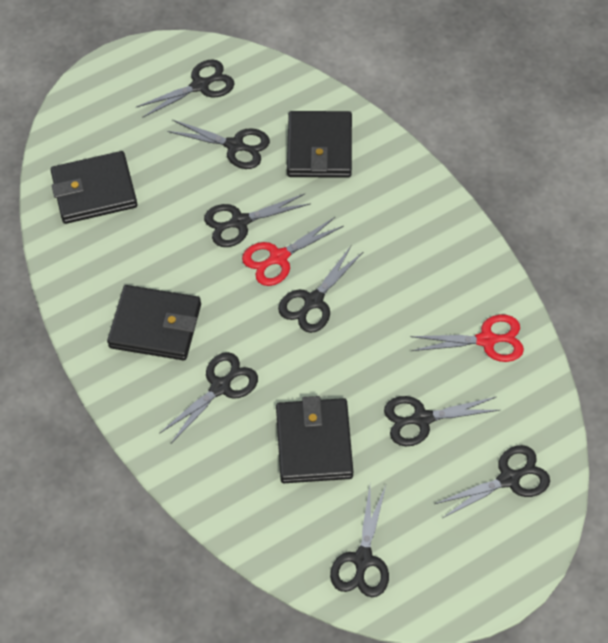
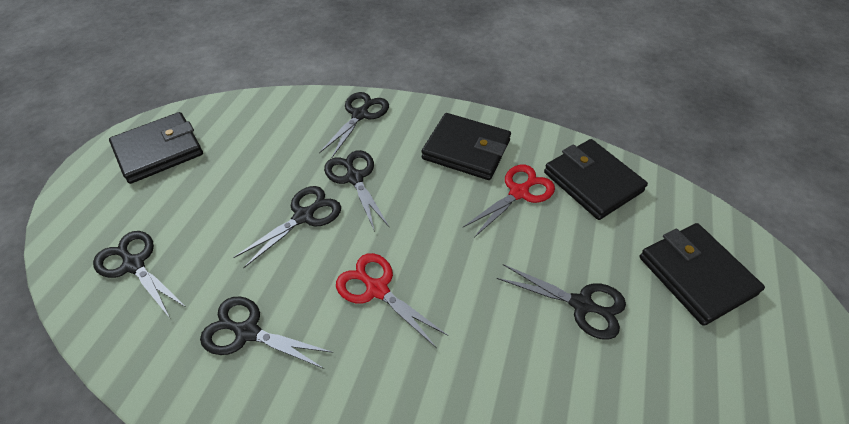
black scissors: 8 -> 6

